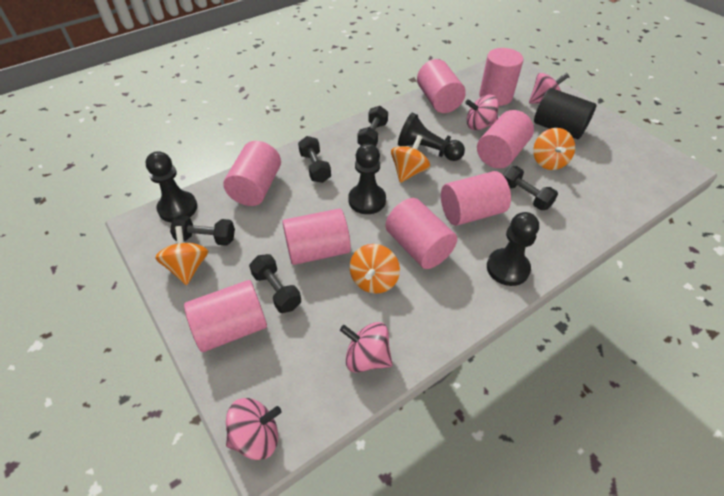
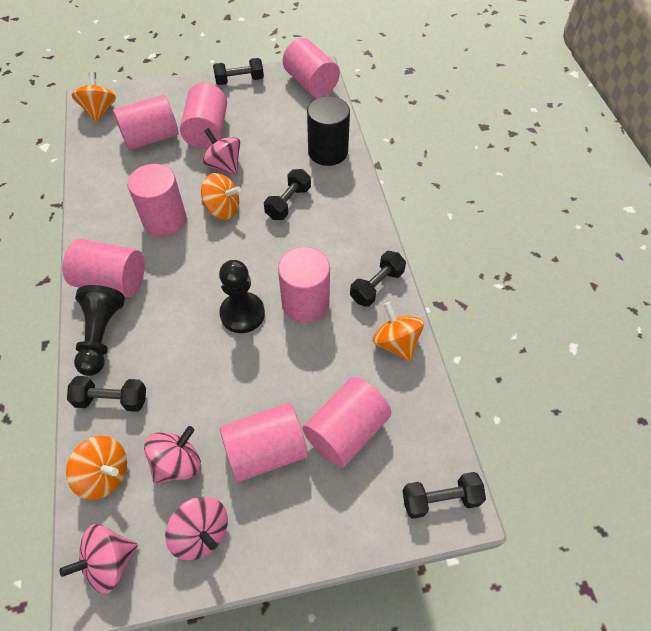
black pawn: 4 -> 2

